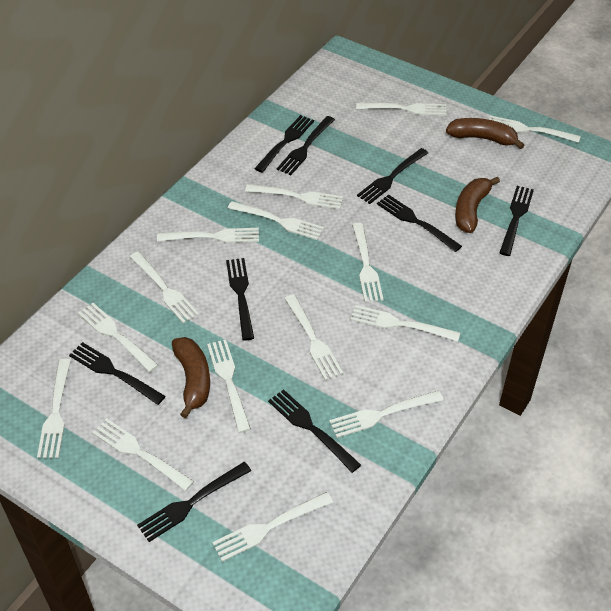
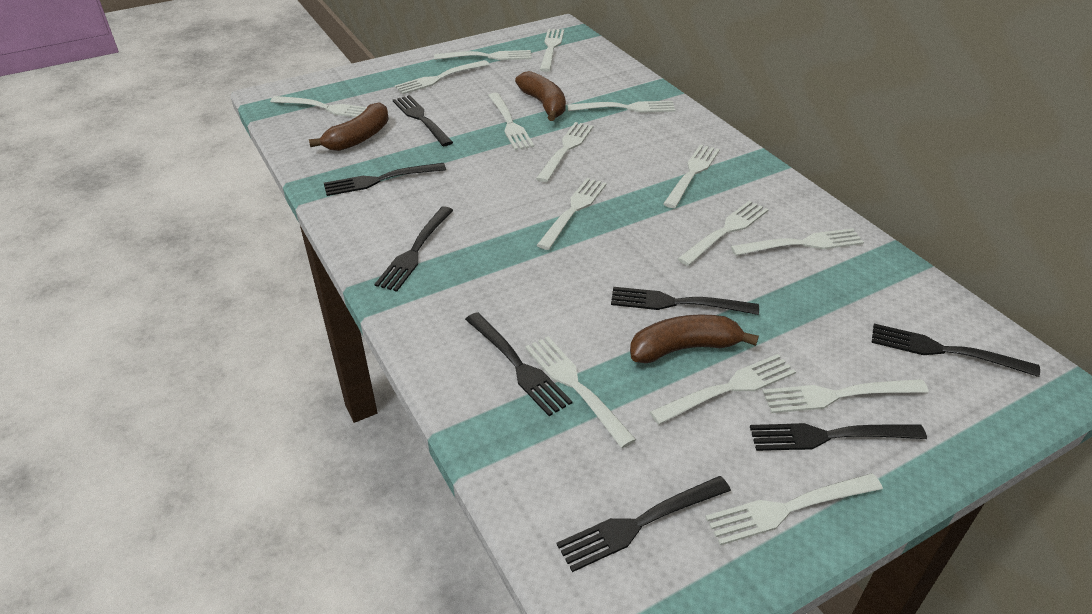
black fork: 9 -> 8

